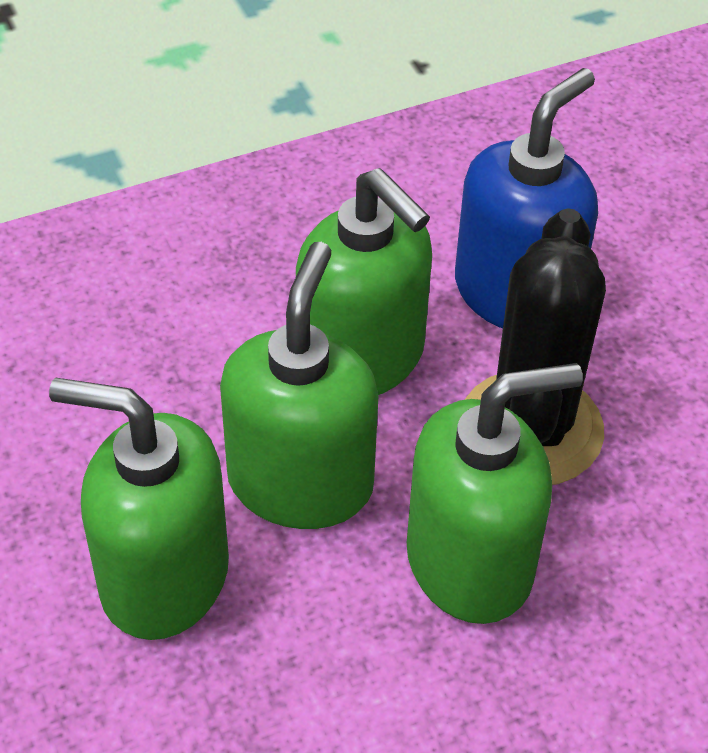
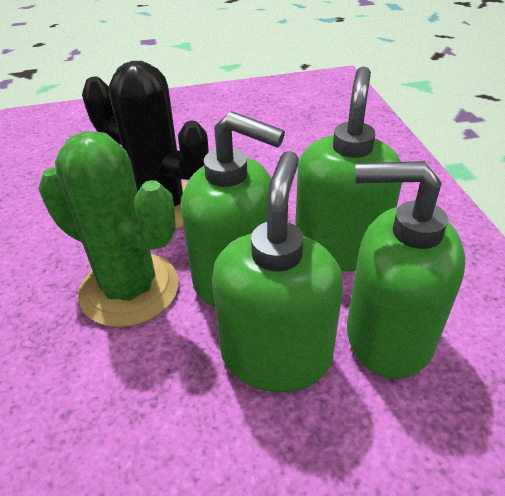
blue soap dispenser: 1 -> 0
green cactus: 0 -> 1

